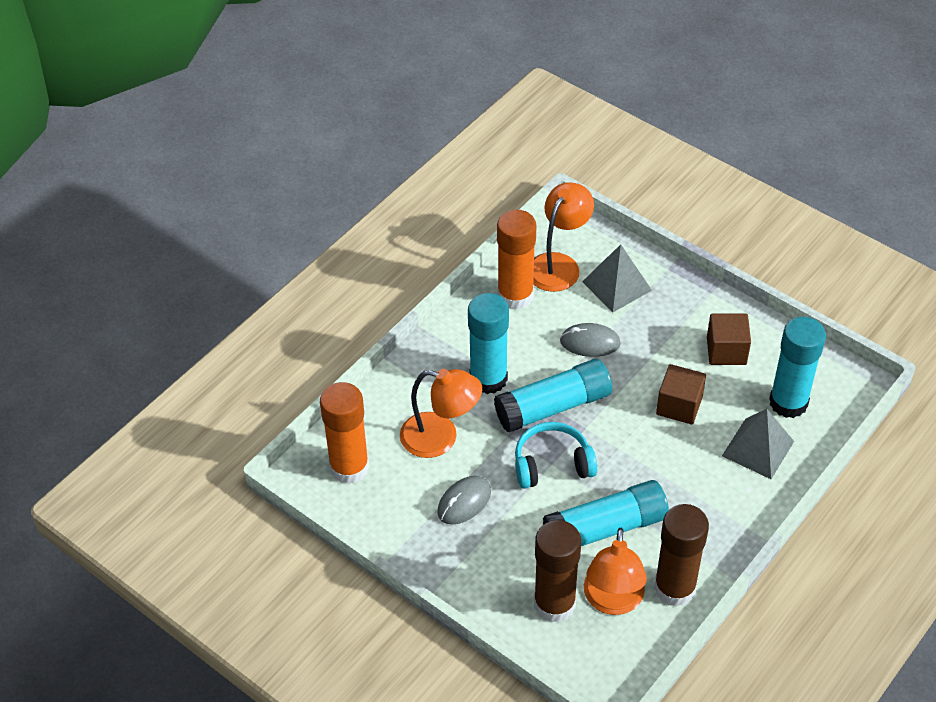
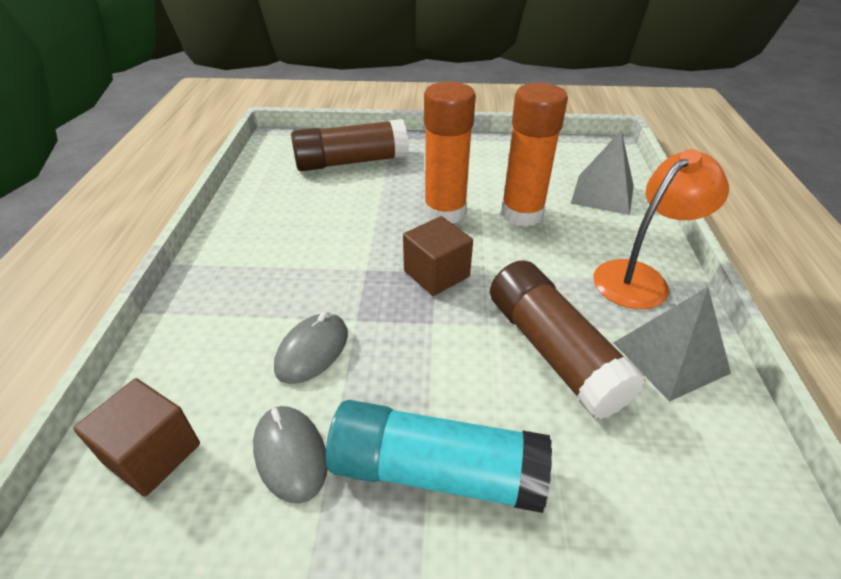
orange lamp: 3 -> 1
turquoise glue stick: 4 -> 1
turquoise headphones: 1 -> 0

